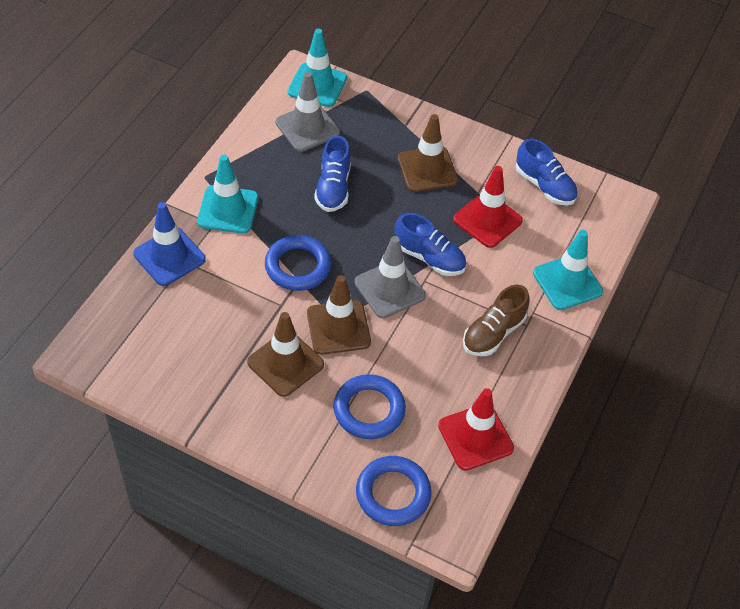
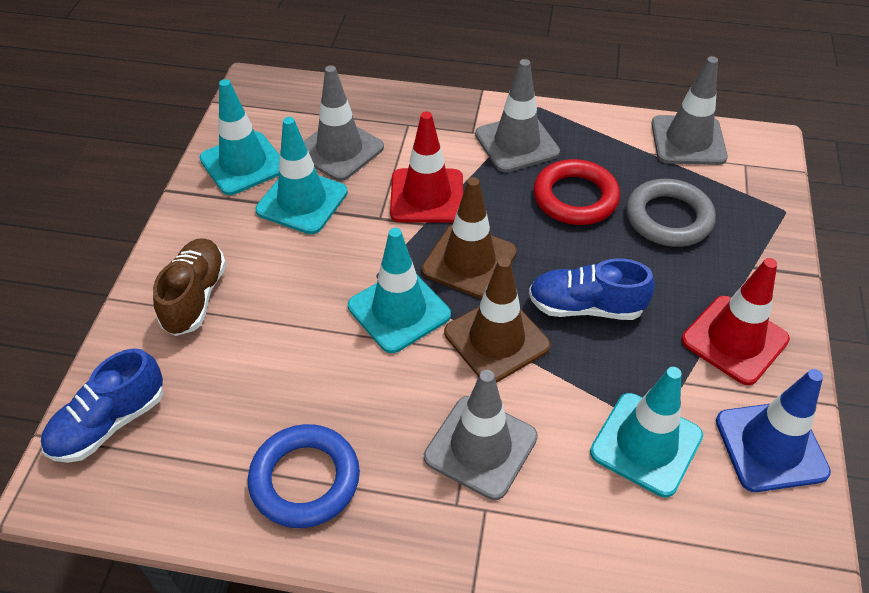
blue ring: 3 -> 1
blue shoe: 3 -> 2
brown traffic cone: 3 -> 2
grey ring: 0 -> 1
grey traffic cone: 2 -> 4
red ring: 0 -> 1
turquoise traffic cone: 3 -> 4

